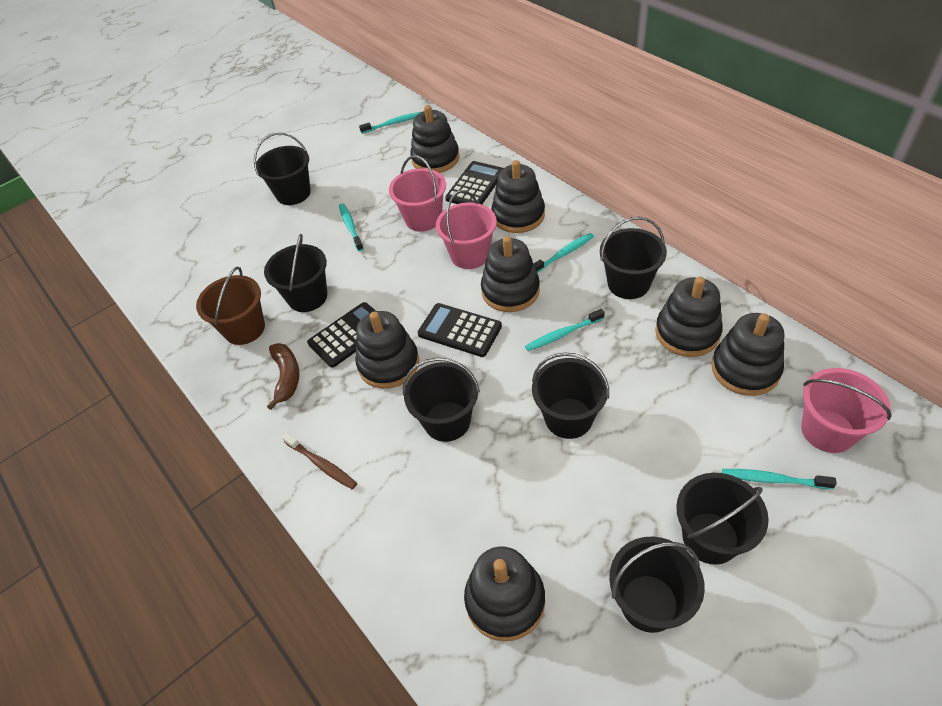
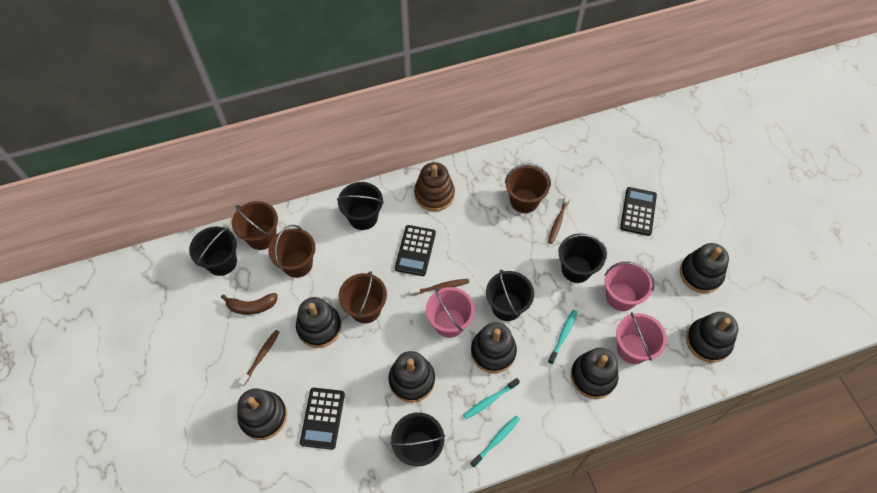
black bucket: 7 -> 5
brown bucket: 1 -> 4
brown stacking toy: 0 -> 1
brown toothbrush: 1 -> 3
turquoise toothbrush: 5 -> 3

